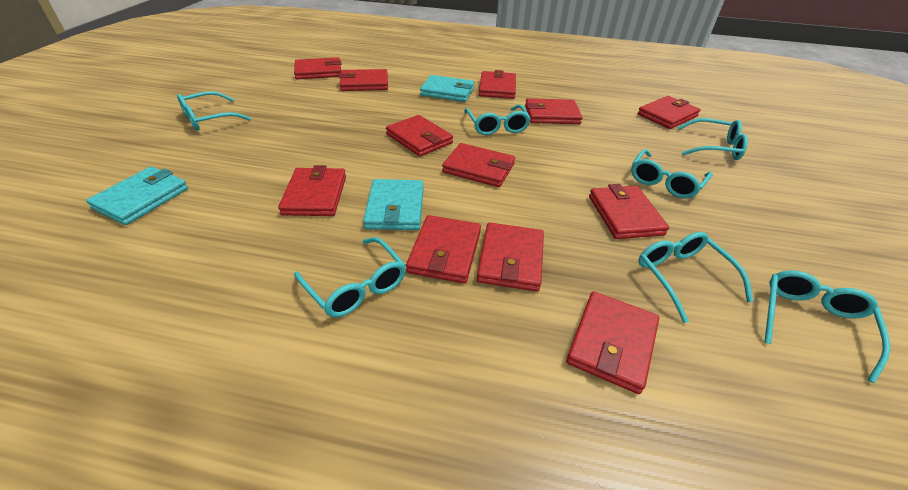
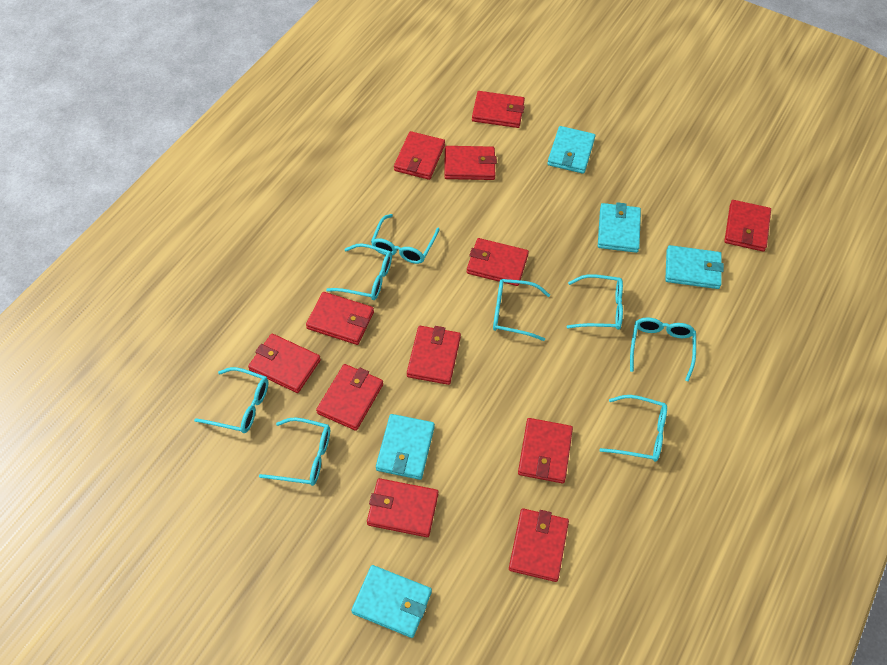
turquoise glasses: 7 -> 8
turquoise wallet: 3 -> 5

